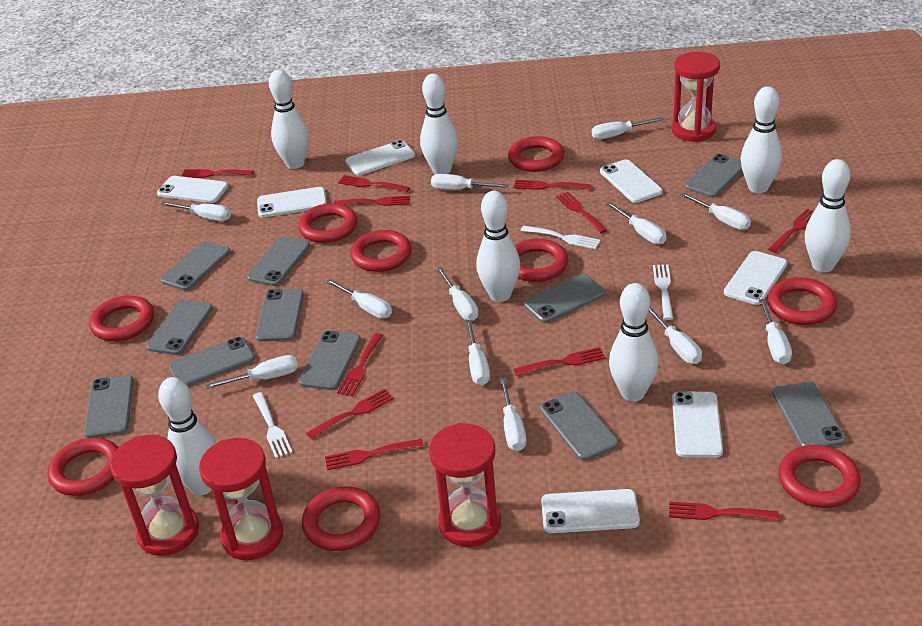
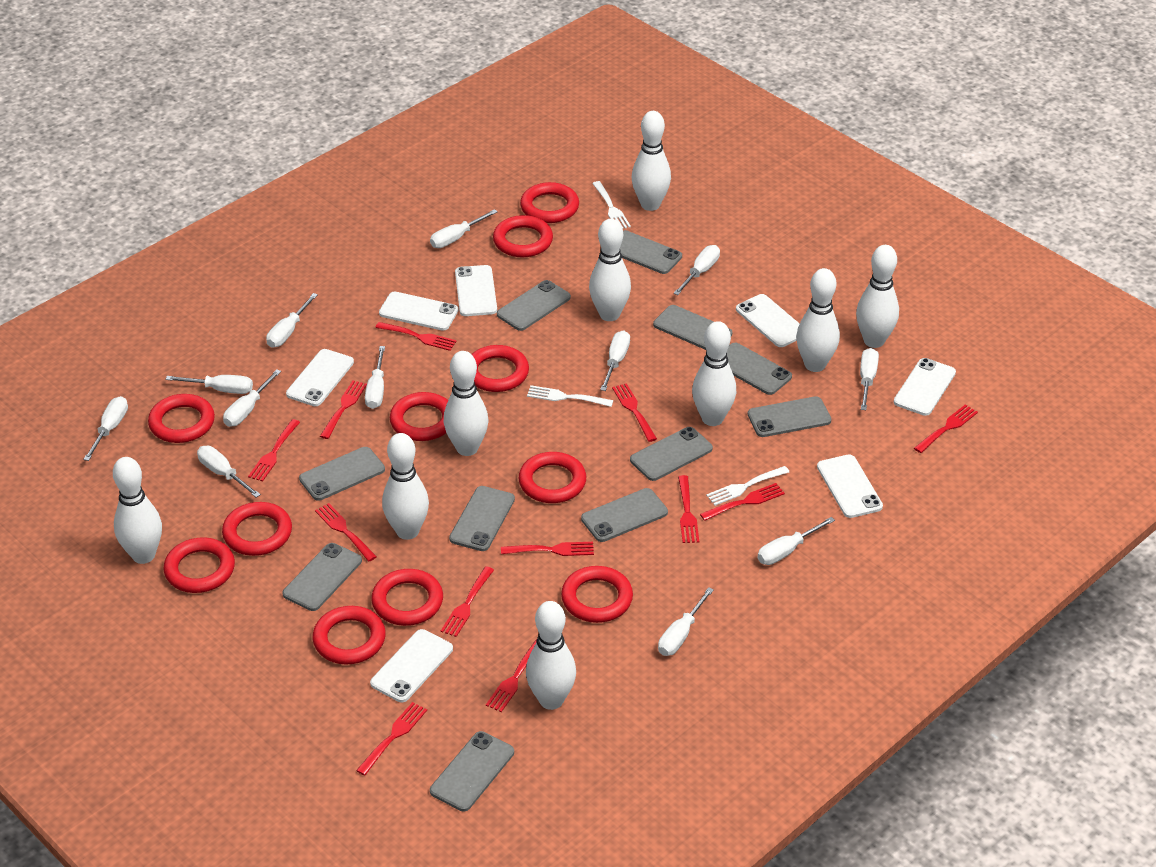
red fork: 11 -> 12
red hourglass: 4 -> 0
red ring: 9 -> 11
white bowling pin: 7 -> 9

